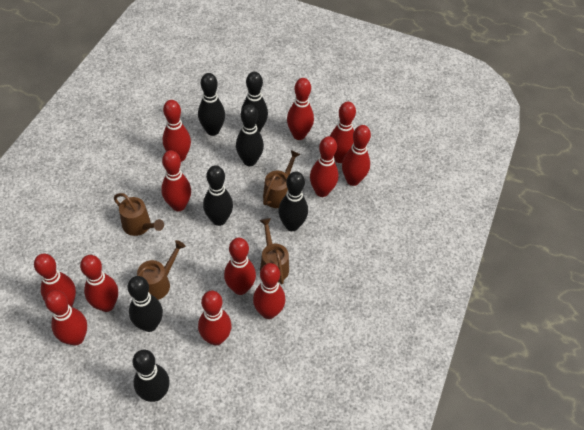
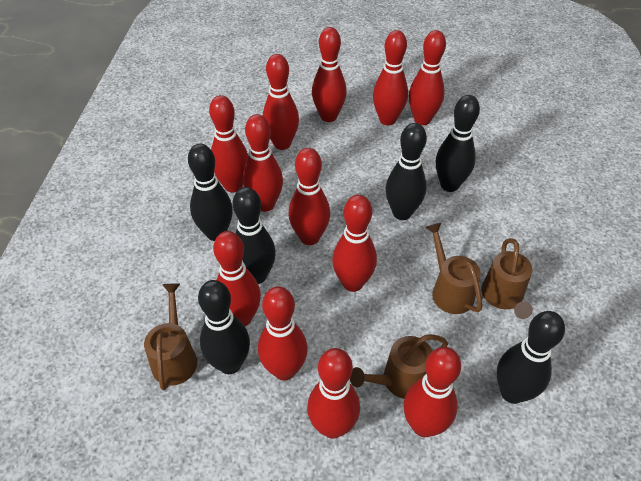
black bowling pin: 7 -> 6

